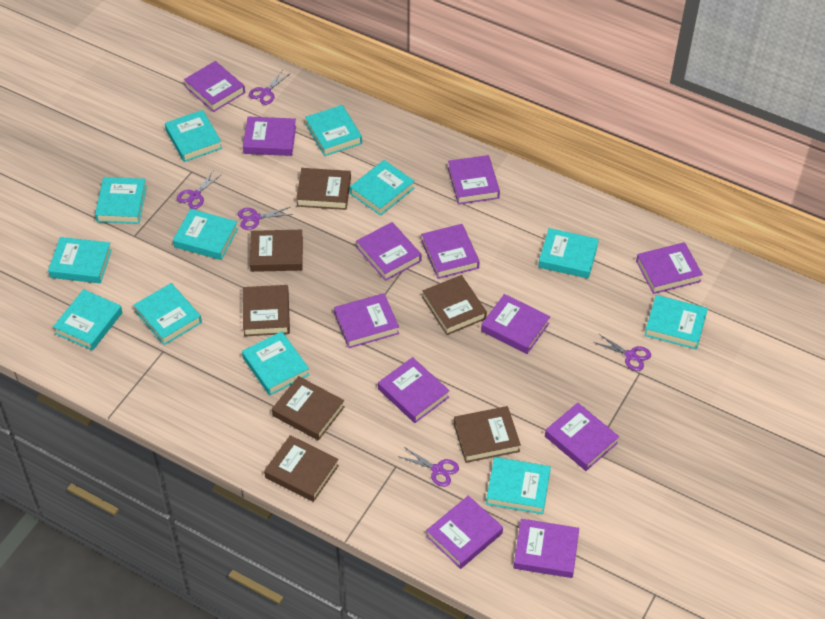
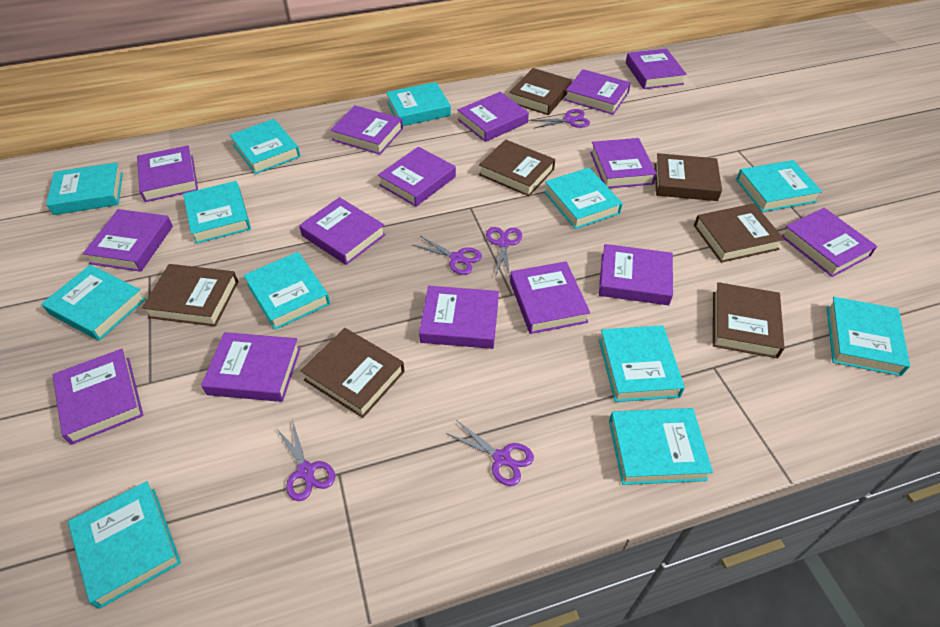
purple book: 12 -> 15

